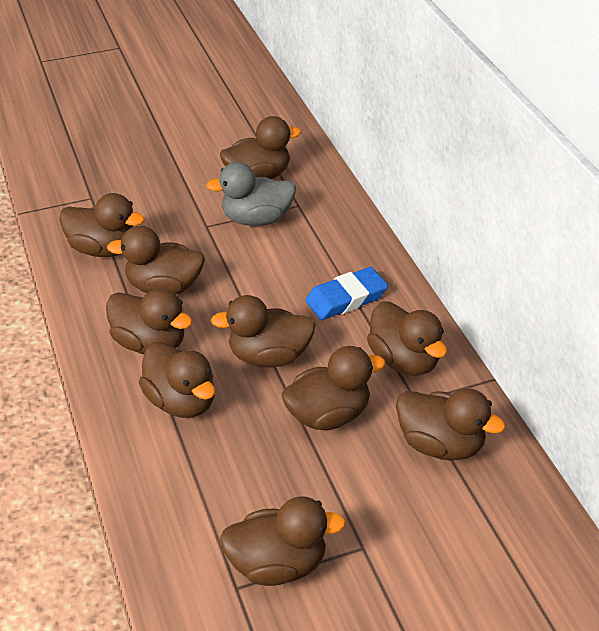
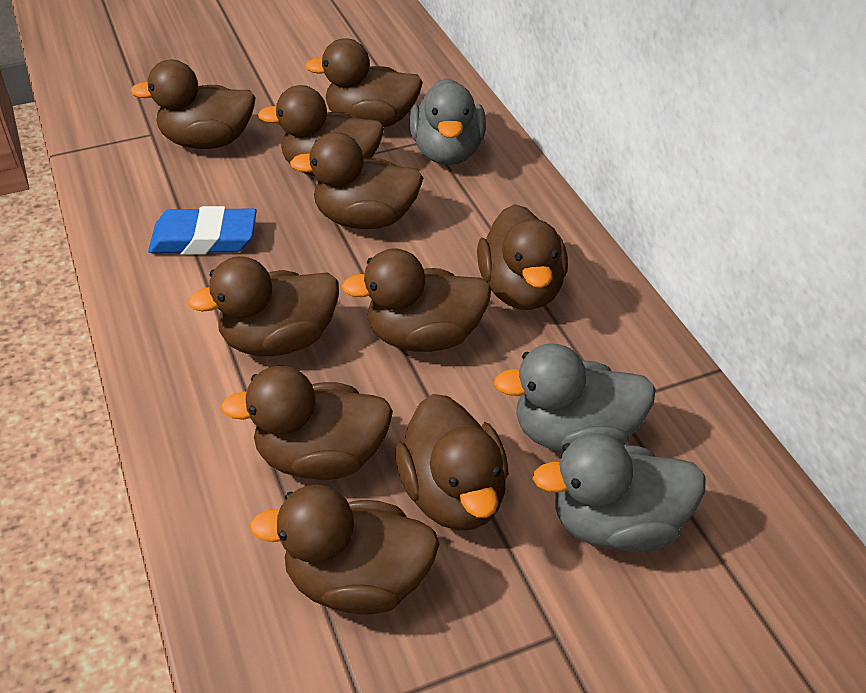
grey duck: 1 -> 3

